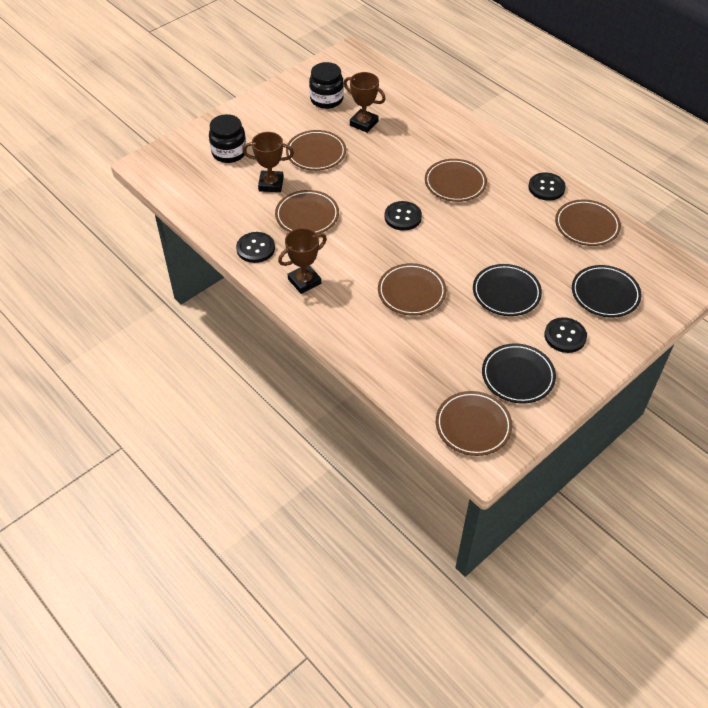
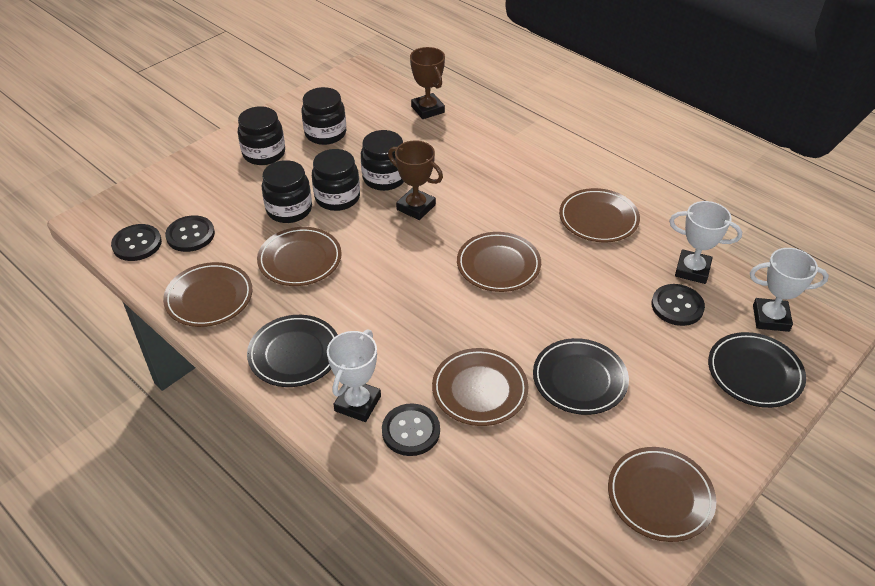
black jar: 2 -> 5
brown trophy: 3 -> 2
white trophy: 0 -> 3

